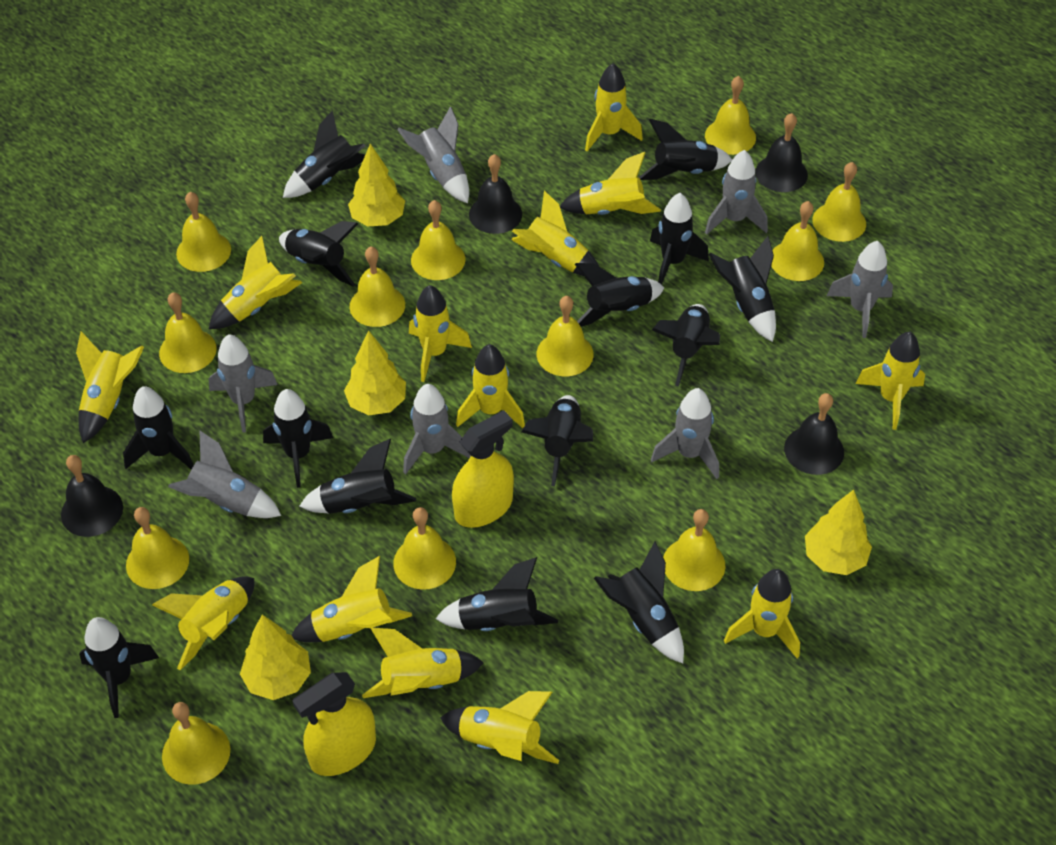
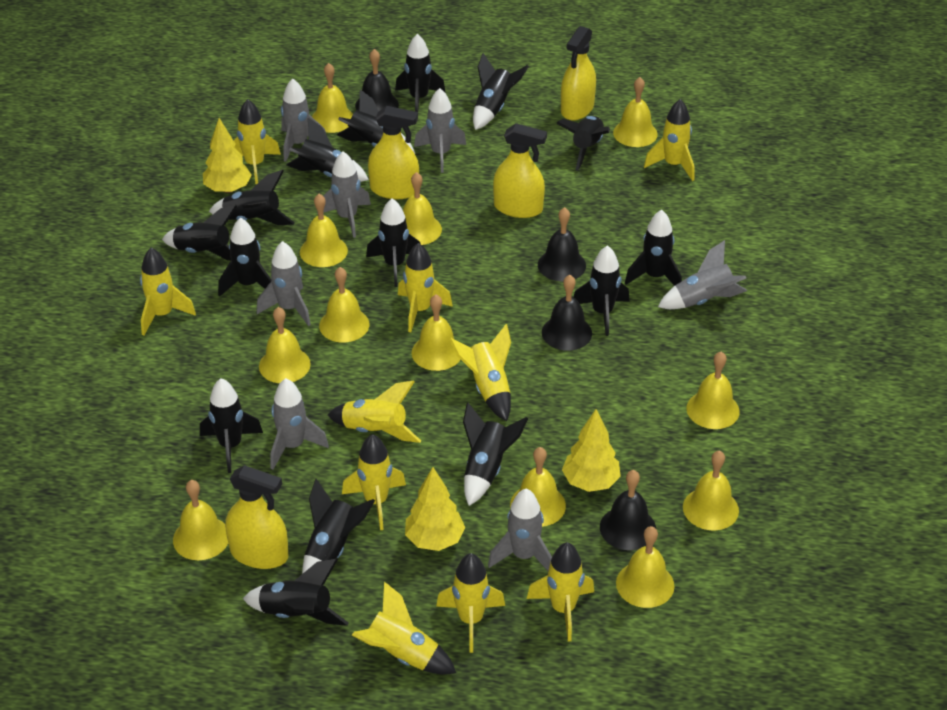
black rocket: 14 -> 15
yellow rocket: 13 -> 10
yellow spray bottle: 2 -> 4
yellow tree: 4 -> 3

